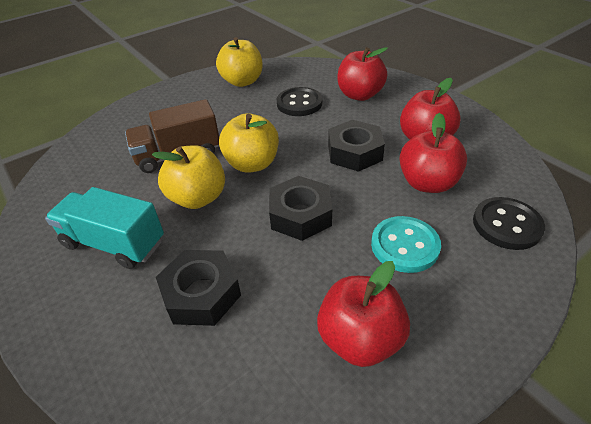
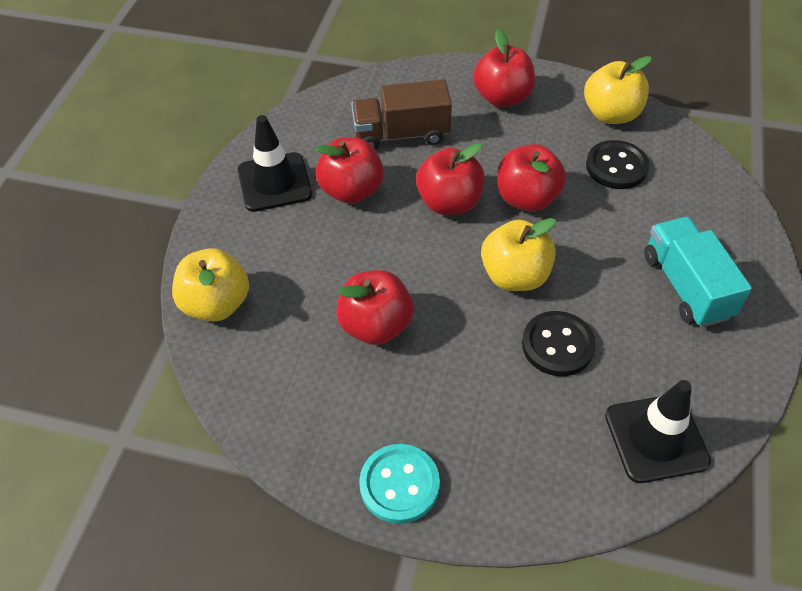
black nut: 3 -> 0
black traffic cone: 0 -> 2
red apple: 4 -> 5

